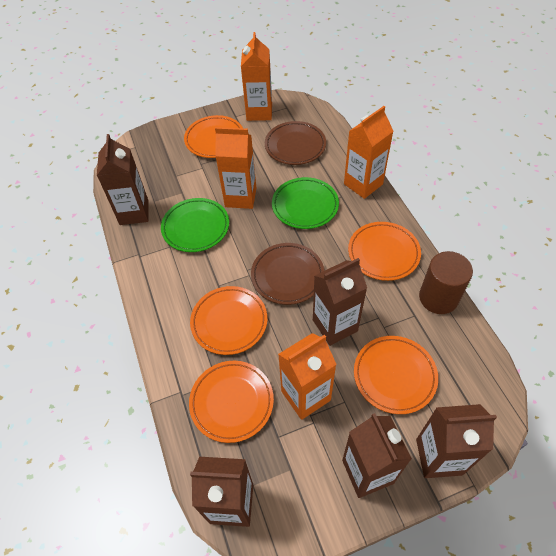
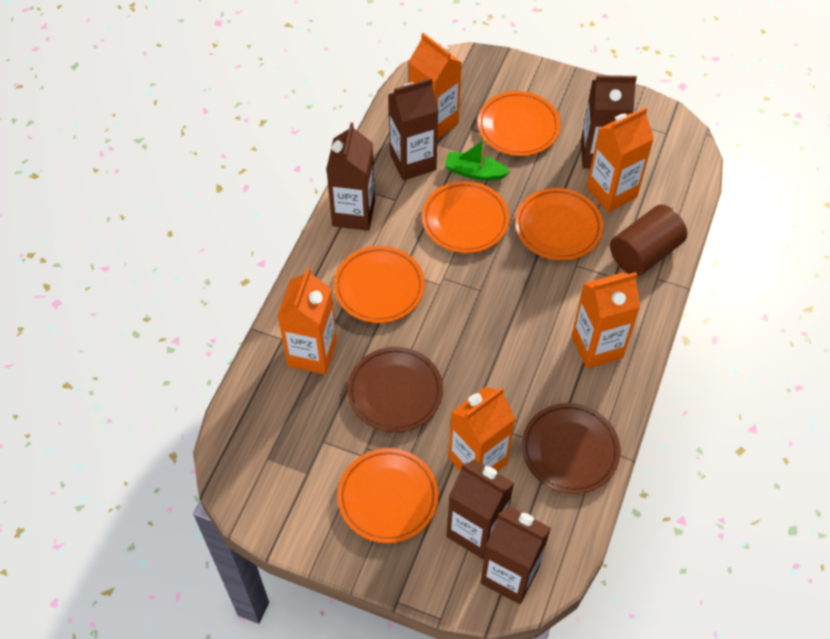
green boat: 0 -> 1
green plate: 2 -> 0
orange carton: 4 -> 5

